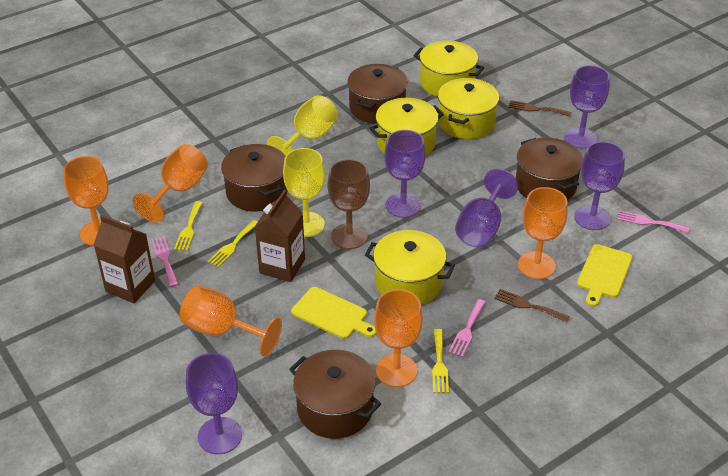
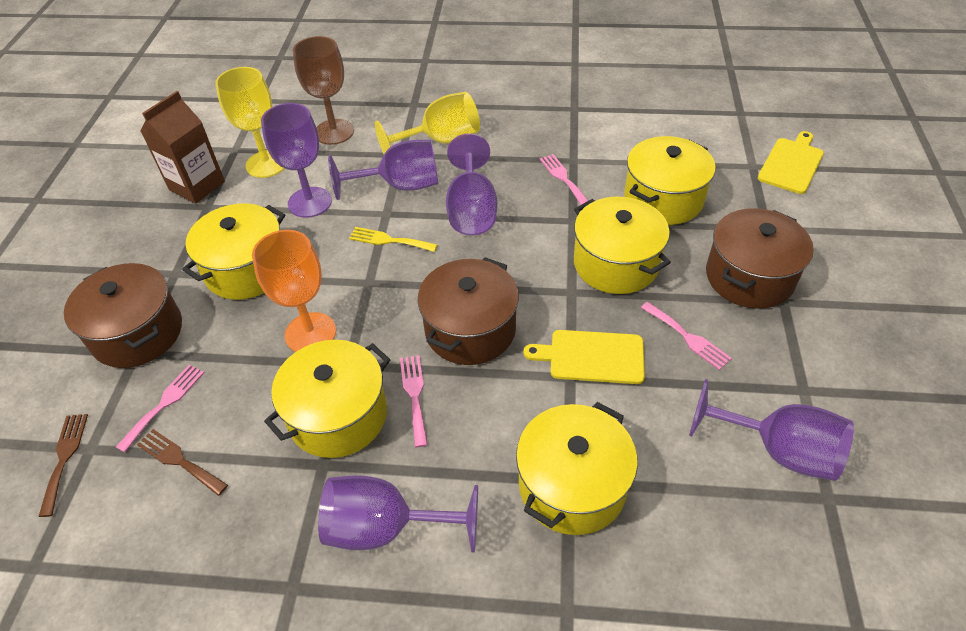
brown carton: 2 -> 1
brown pot: 4 -> 3
orange goblet: 5 -> 1
pink fork: 3 -> 4
yellow fork: 3 -> 1
yellow pot: 4 -> 5

